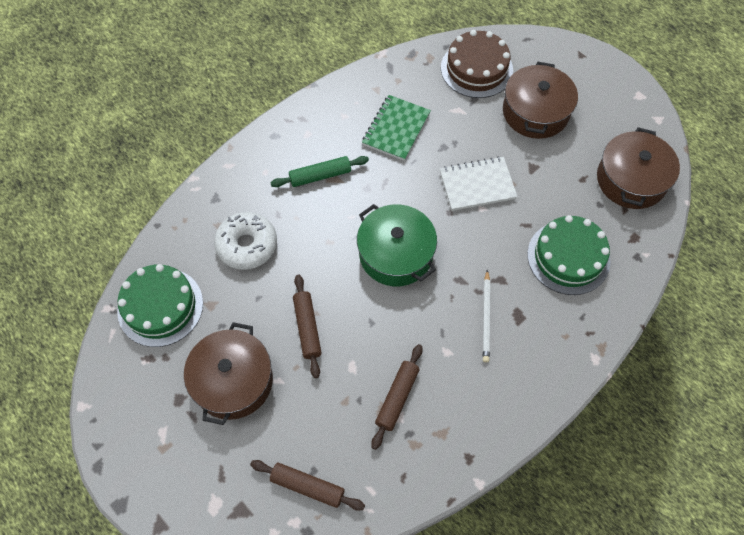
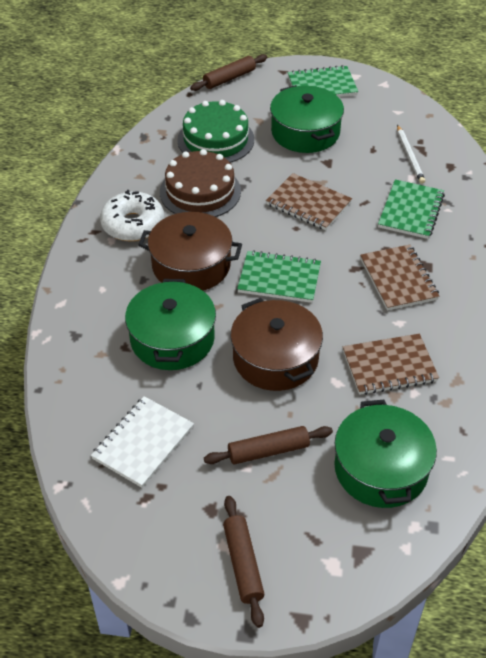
brown notebook: 0 -> 3
brown pot: 3 -> 2
green cake: 2 -> 1
green notebook: 1 -> 3
green pot: 1 -> 3
green rolling pin: 1 -> 0

